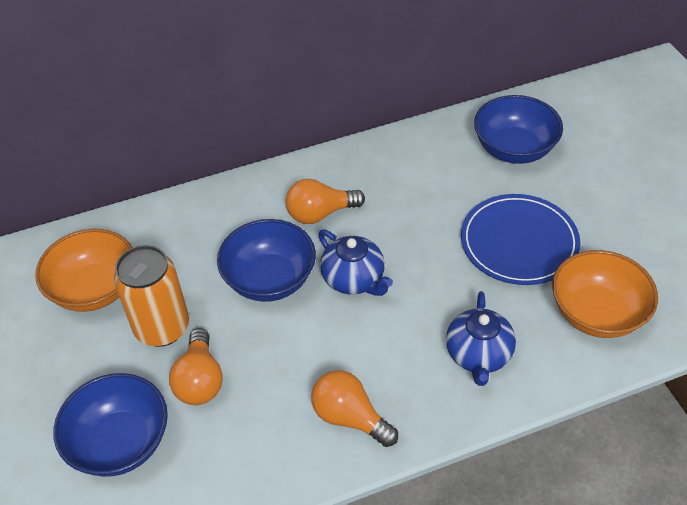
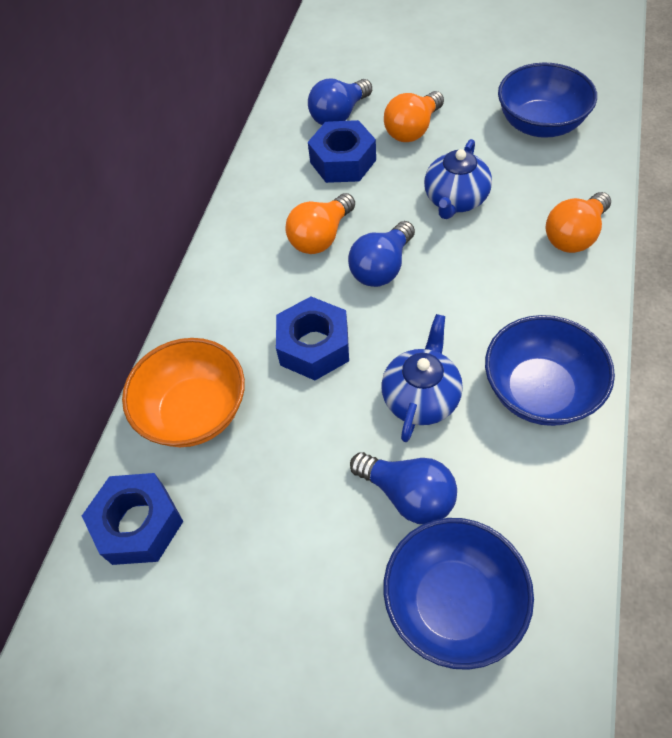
blue light bulb: 0 -> 3
blue nut: 0 -> 3
blue plate: 1 -> 0
orange bowl: 2 -> 1
orange can: 1 -> 0

